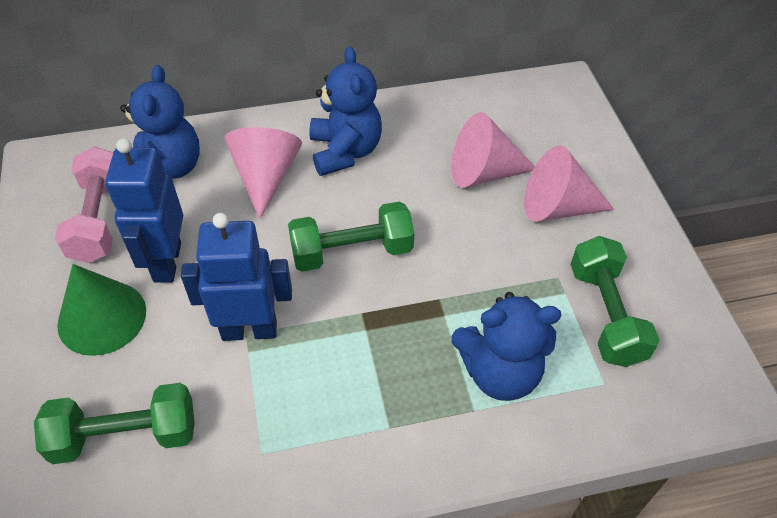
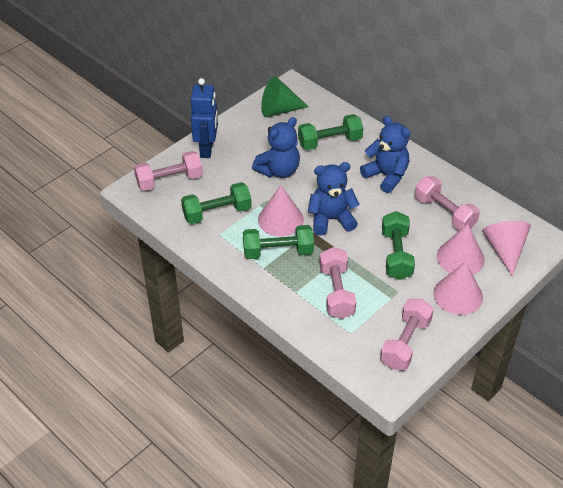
blue robot: 2 -> 1
green dumbbell: 3 -> 4
pink cone: 3 -> 4
pink dumbbell: 1 -> 4

